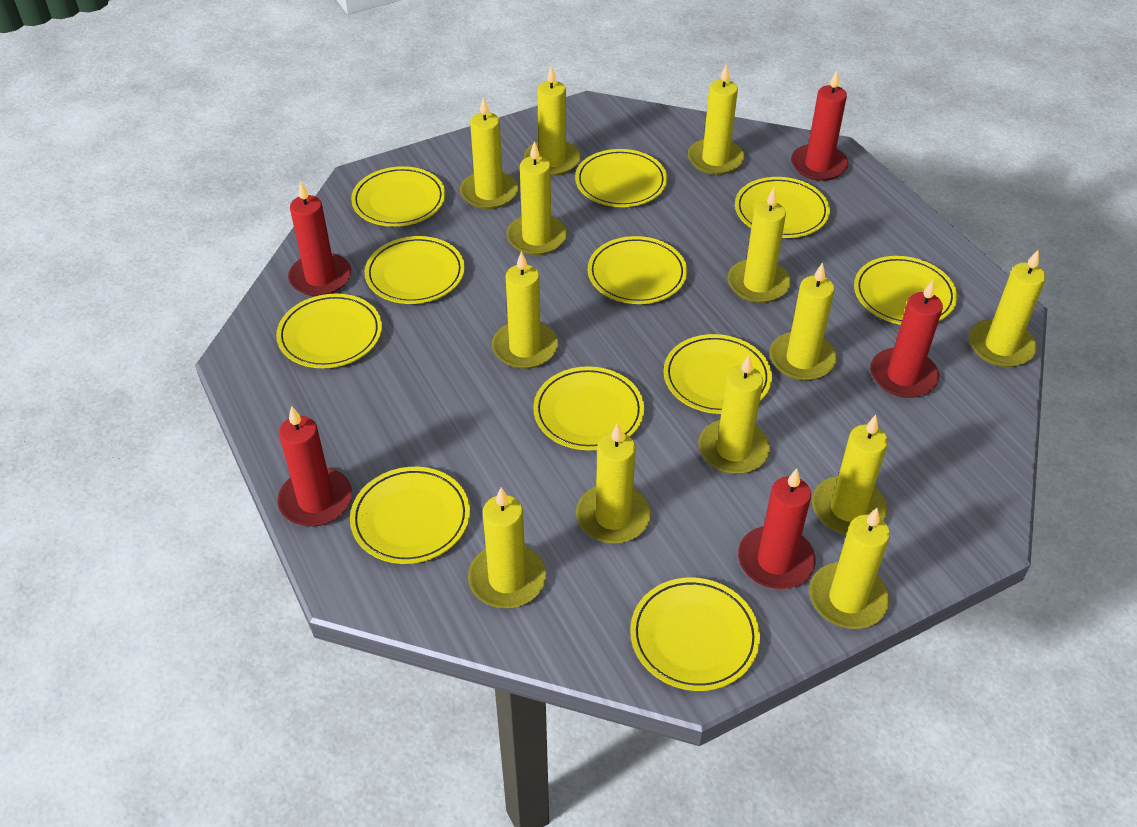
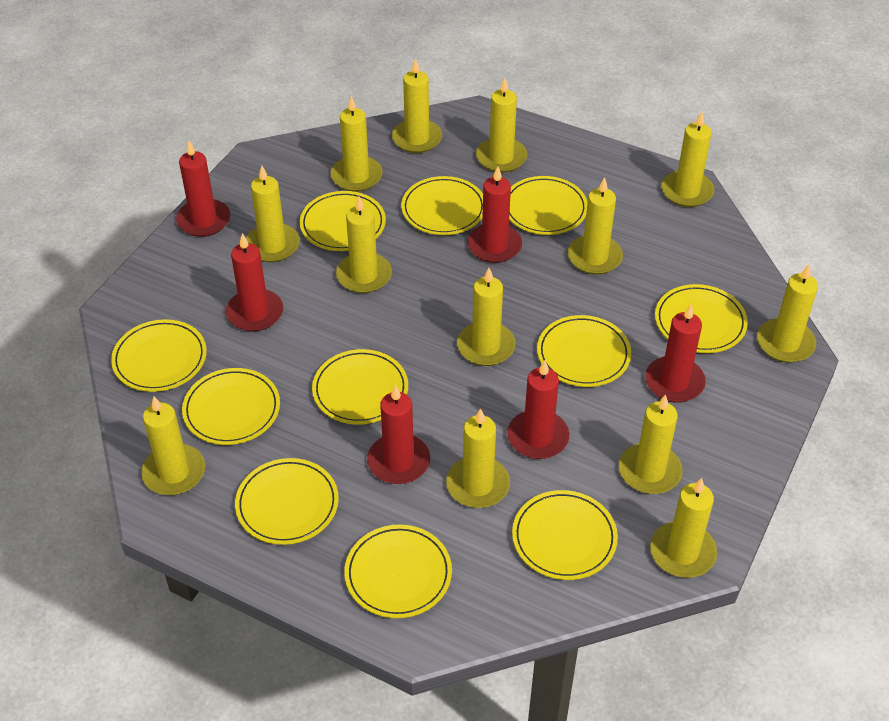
red candle: 5 -> 6

